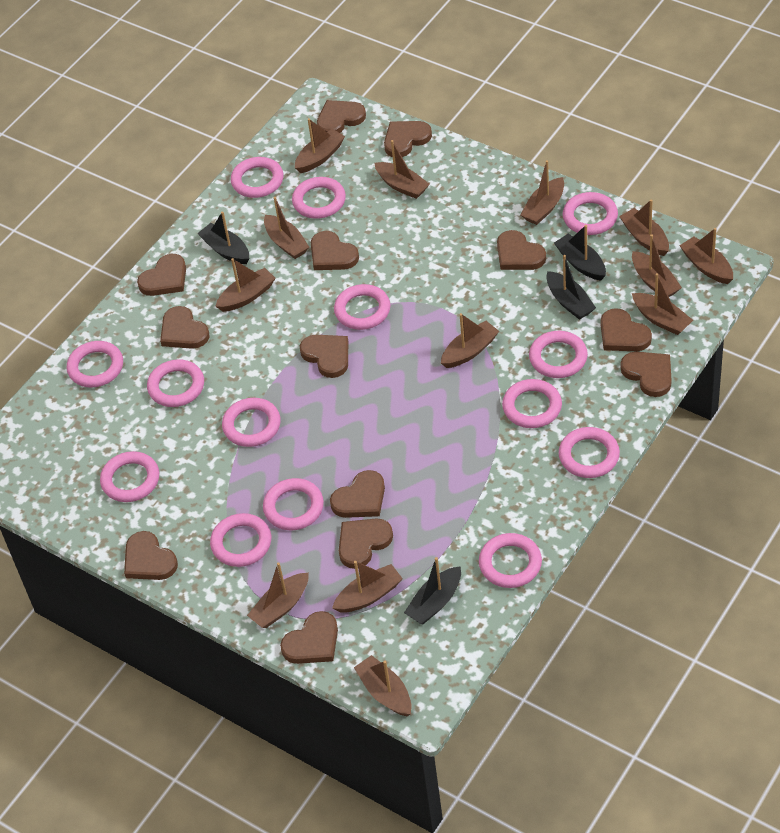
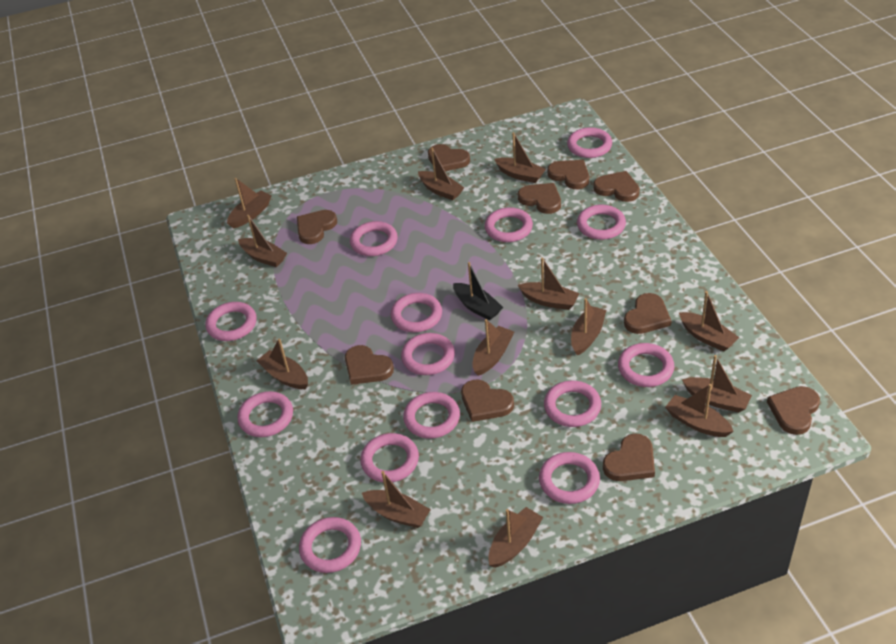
black boat: 4 -> 1
brown heart: 13 -> 10

